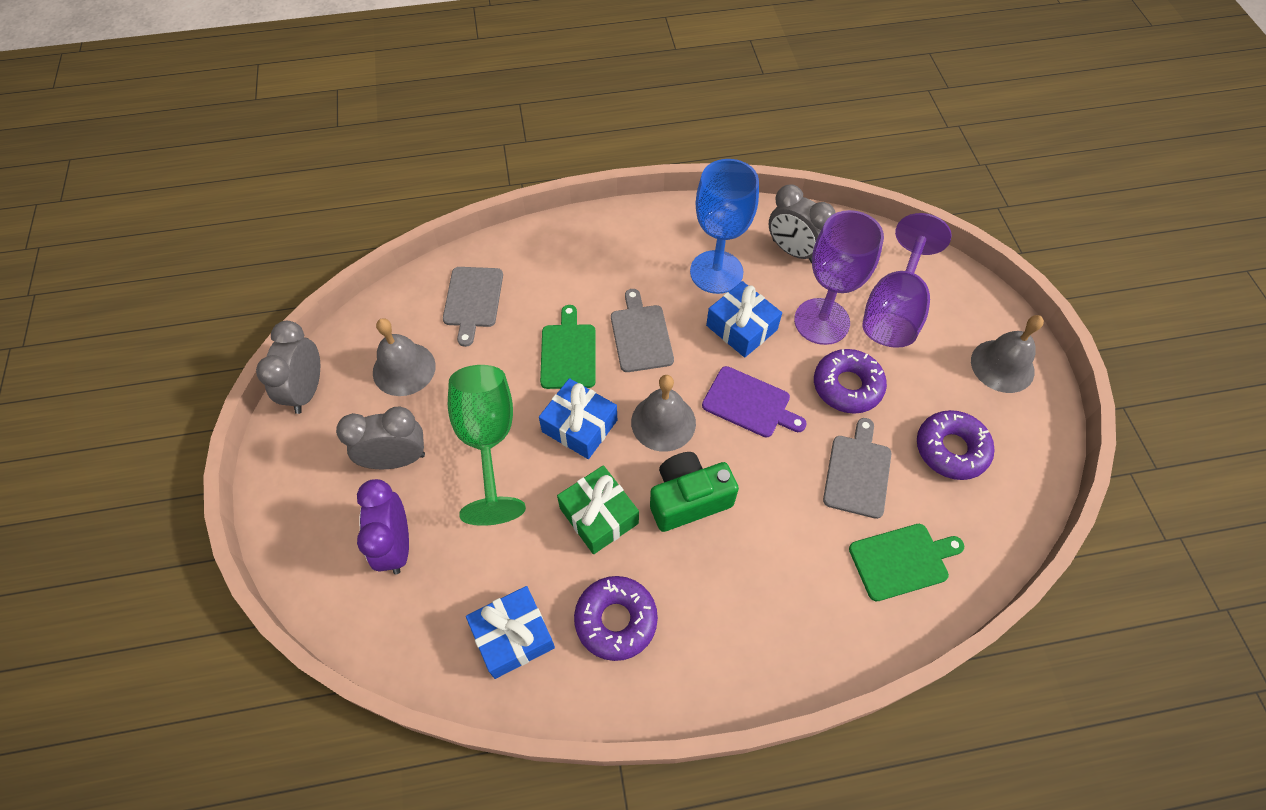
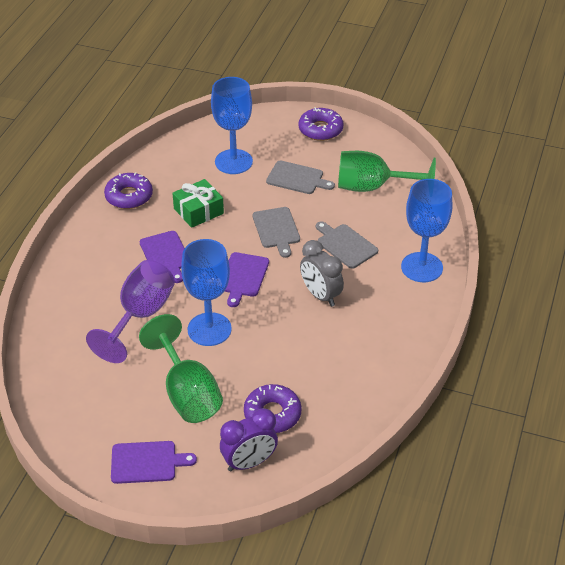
blue gift: 3 -> 0
blue goblet: 1 -> 3
green camera: 1 -> 0
green cutting board: 2 -> 0
green goblet: 1 -> 2
grey bell: 3 -> 0
grey clock: 3 -> 1
purple cutting board: 1 -> 3
purple goblet: 2 -> 1

